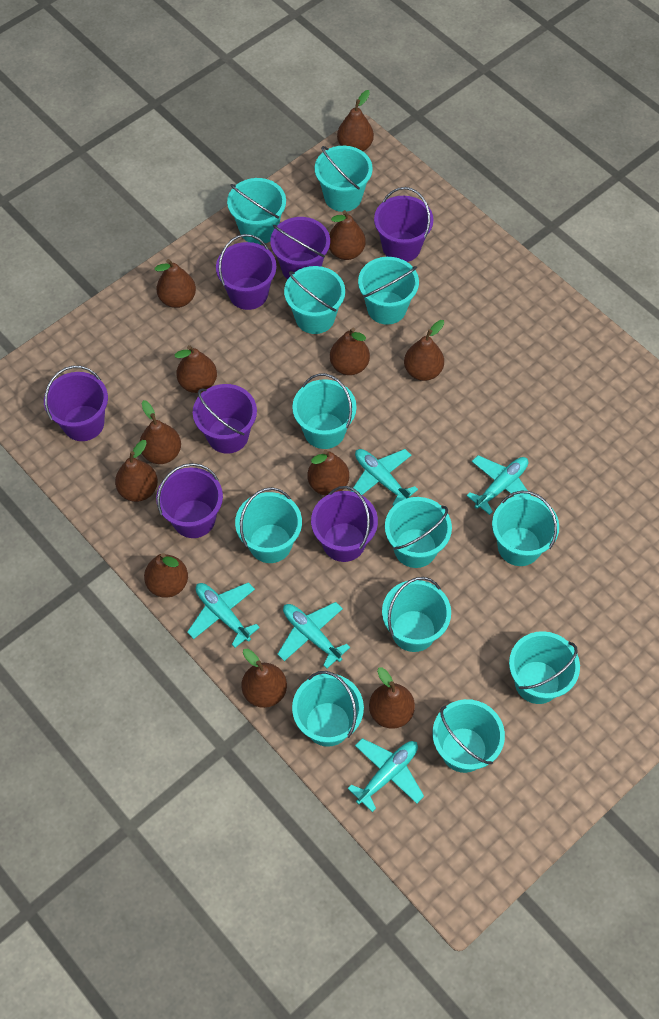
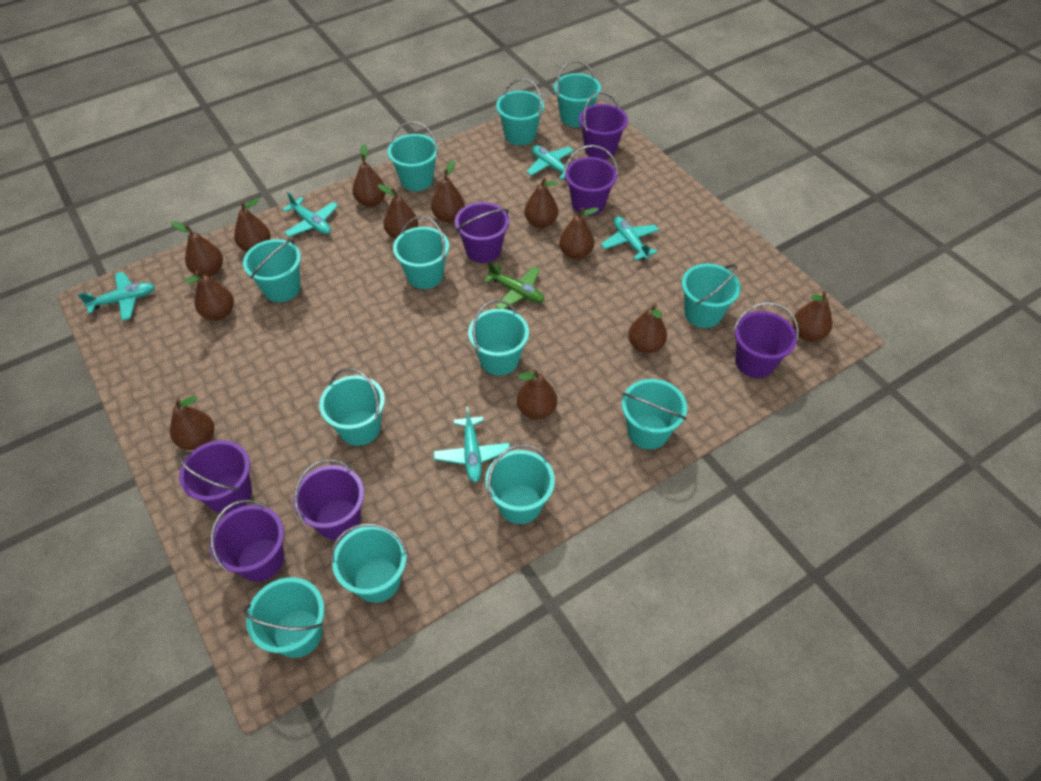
green plane: 0 -> 1

